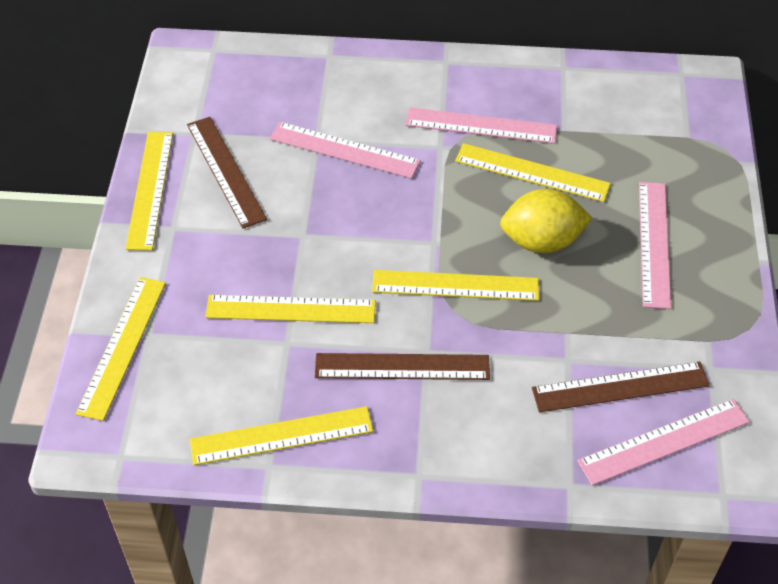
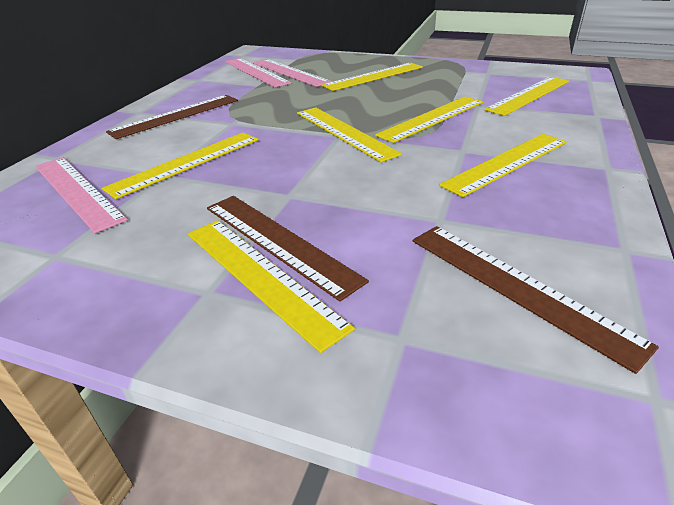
pink ruler: 4 -> 3
yellow lemon: 1 -> 0
yellow ruler: 6 -> 7

